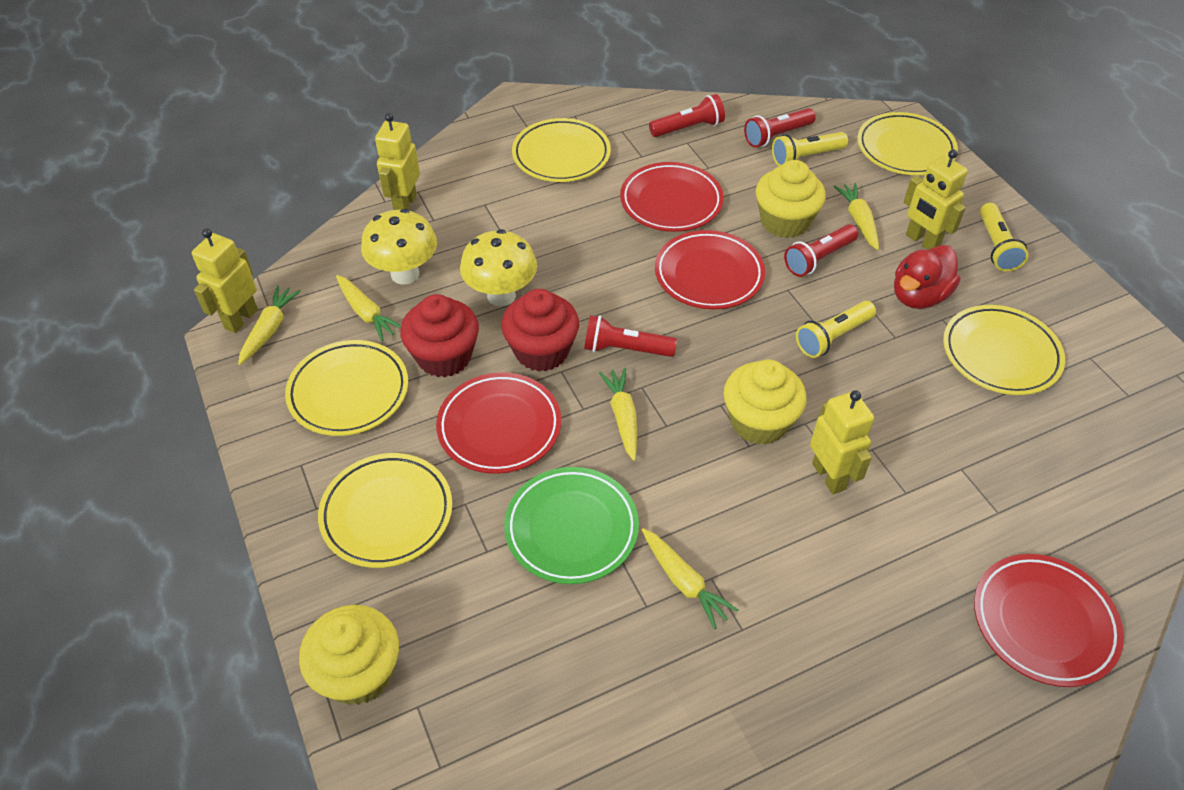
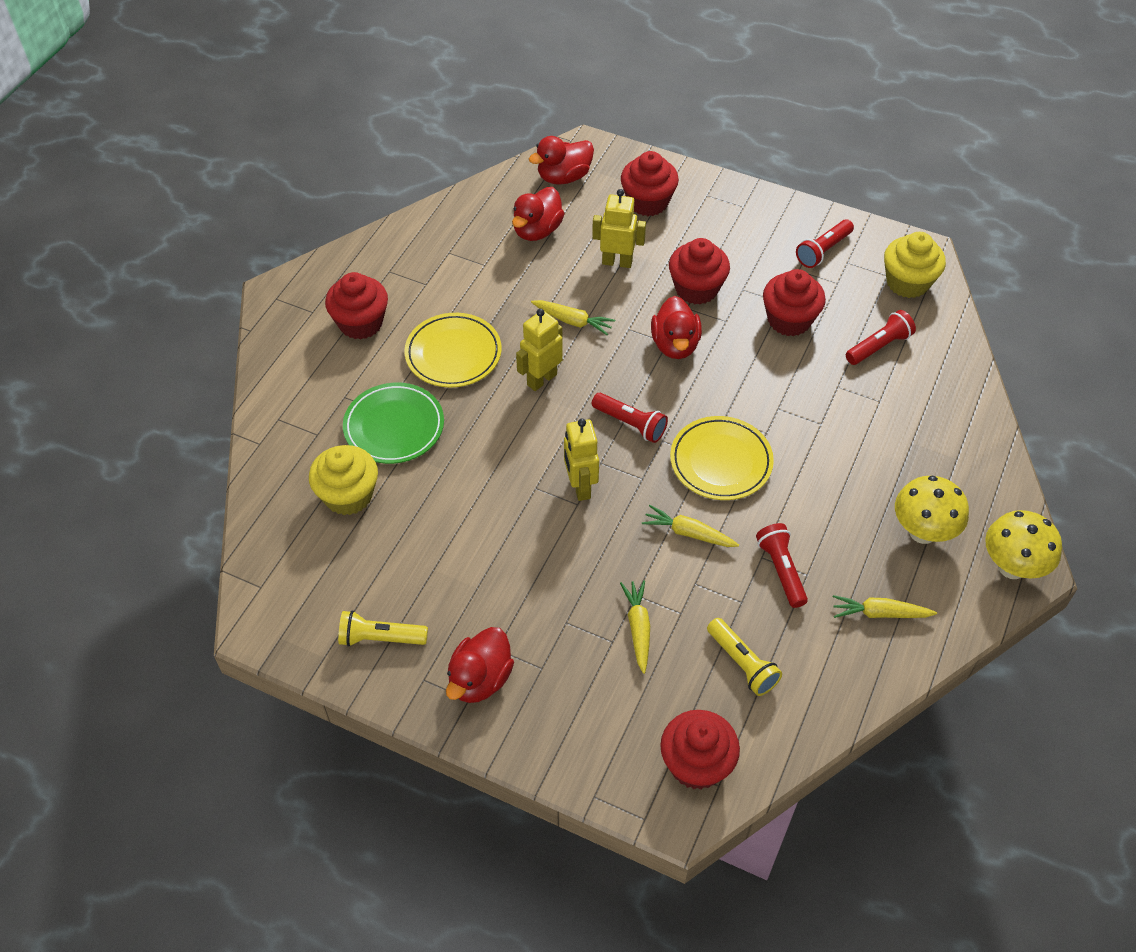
red cupcake: 2 -> 5
red duck: 1 -> 4
red plate: 4 -> 0
yellow carrot: 5 -> 4
yellow cupcake: 3 -> 2
yellow flashlight: 3 -> 2
yellow plate: 5 -> 2
yellow robot: 4 -> 3

